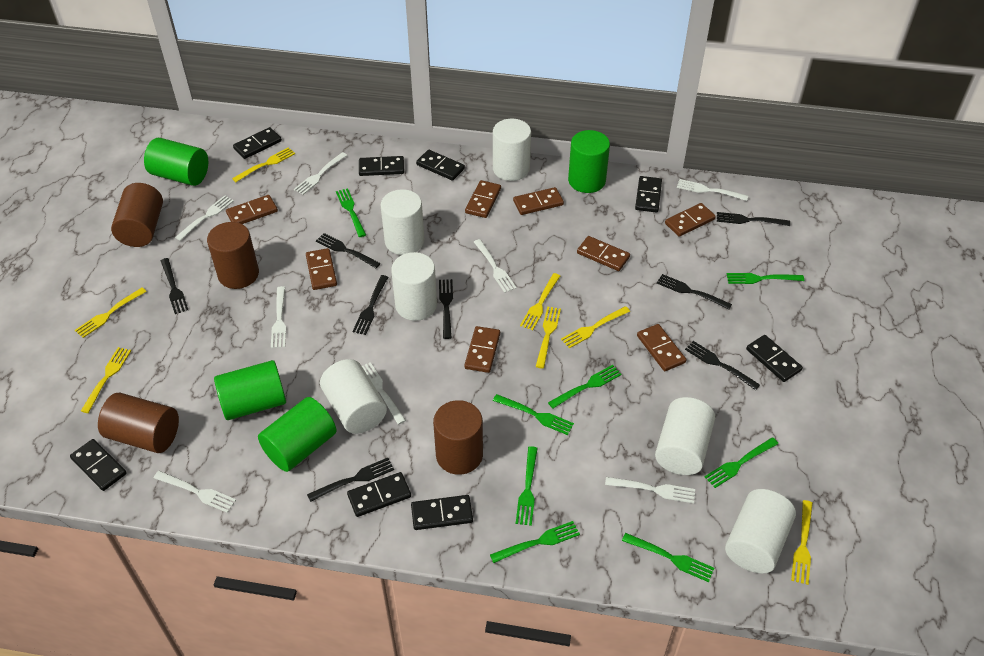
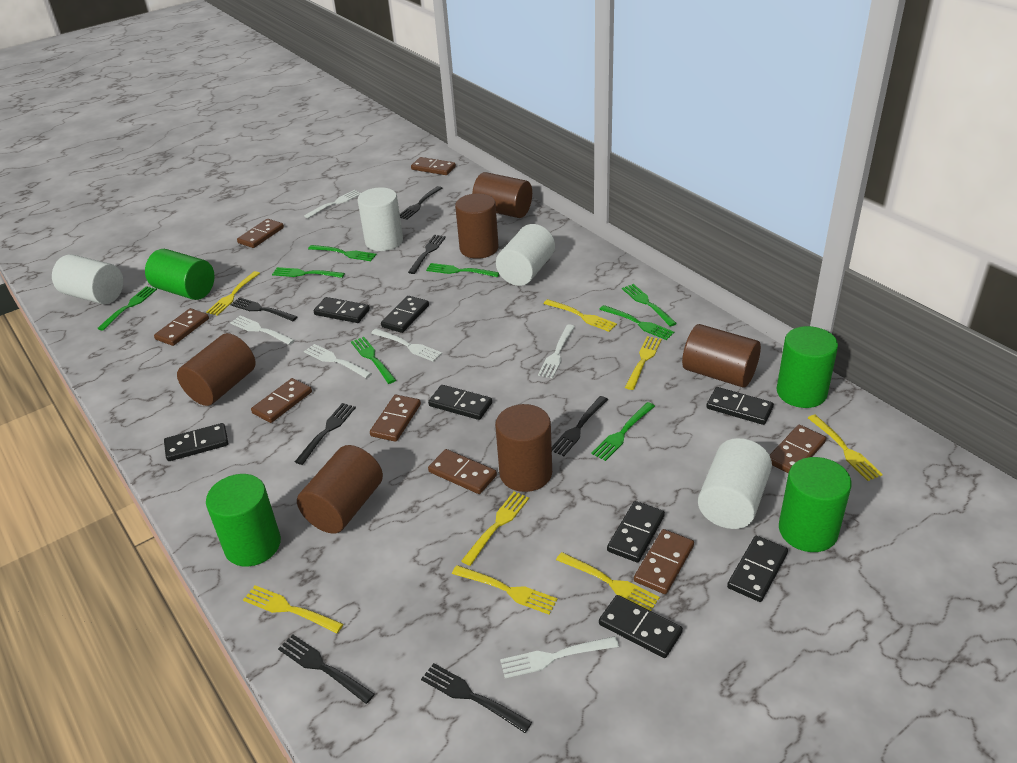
black fork: 8 -> 7
brown cylinder: 4 -> 6
white cylinder: 6 -> 4
white fork: 8 -> 6
yellow fork: 7 -> 8

